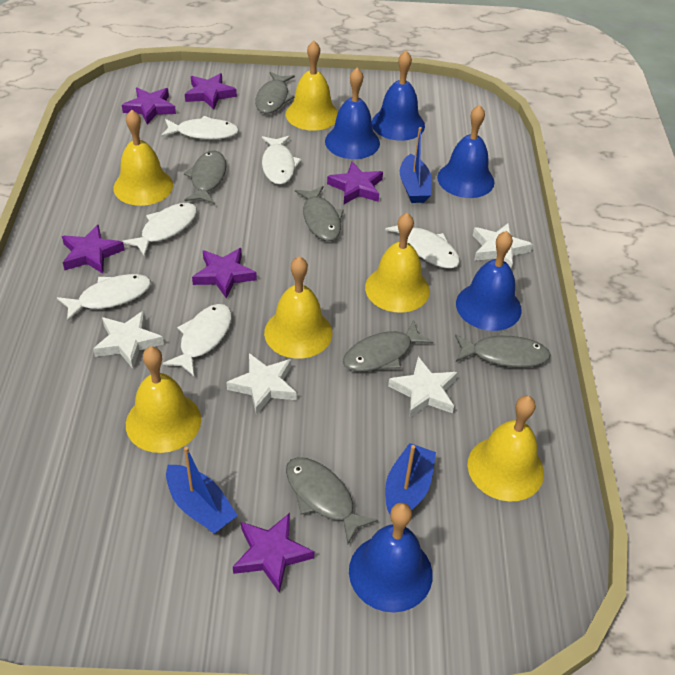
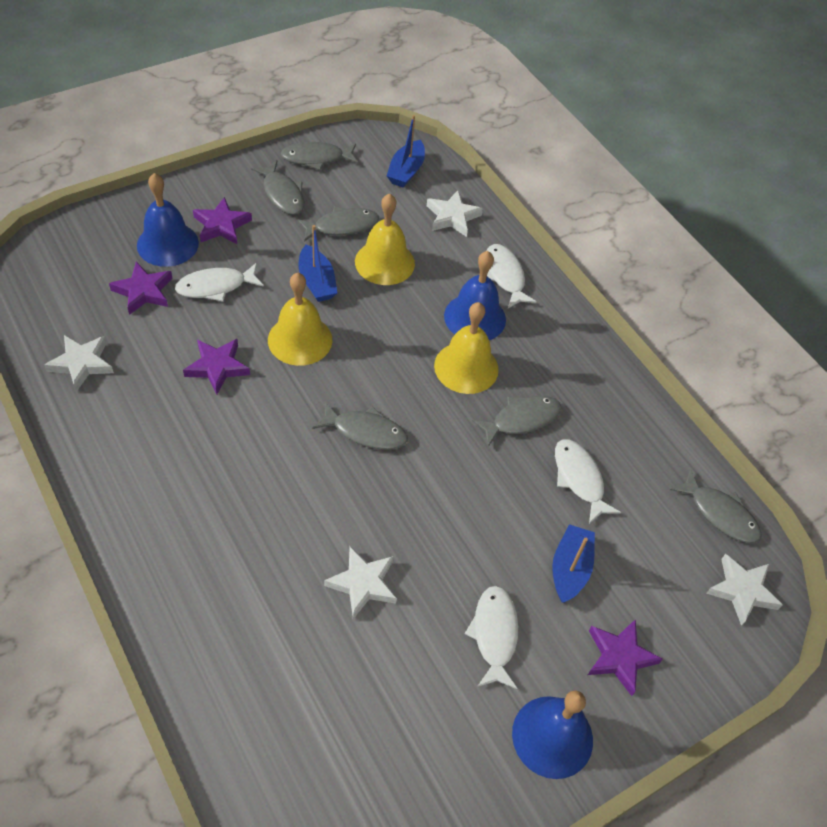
blue bell: 5 -> 3
purple star: 6 -> 4
white fish: 6 -> 4
yellow bell: 6 -> 3

